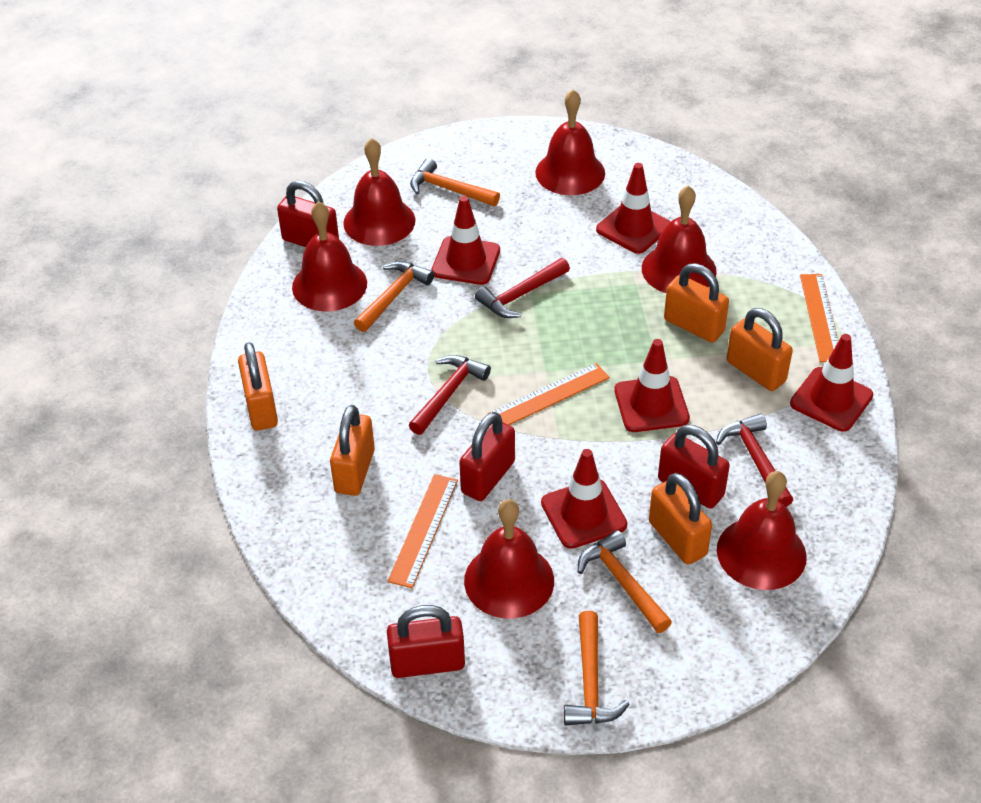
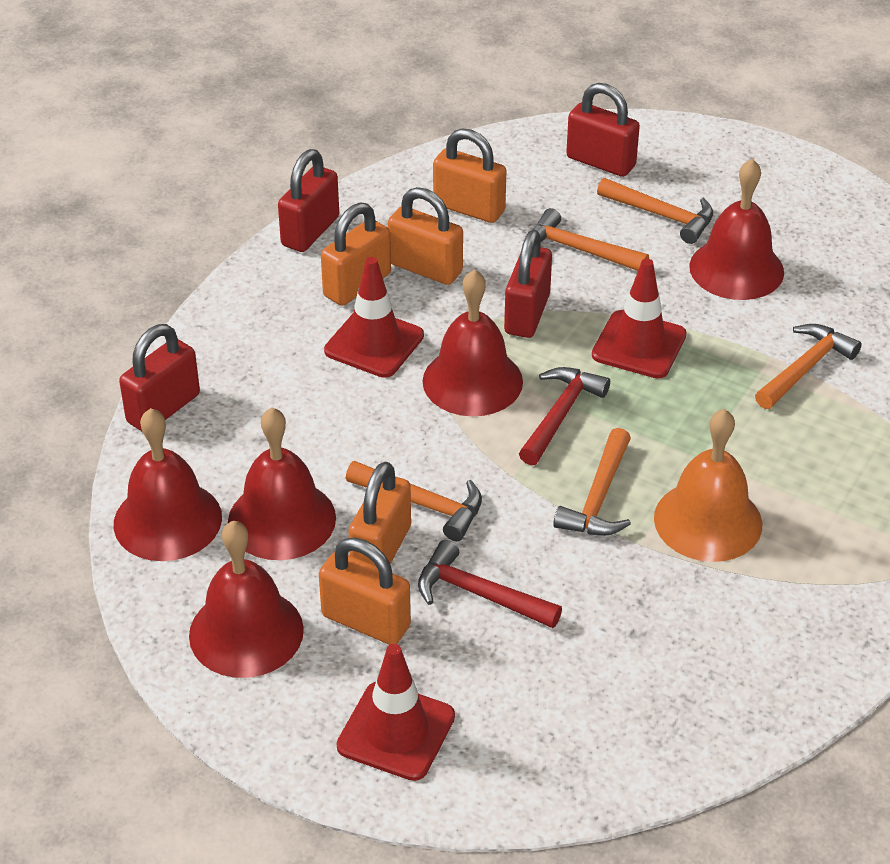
orange bell: 0 -> 1
orange hammer: 4 -> 5
orange ruler: 3 -> 0
red bell: 6 -> 5
red hammer: 3 -> 2
red traffic cone: 5 -> 3

